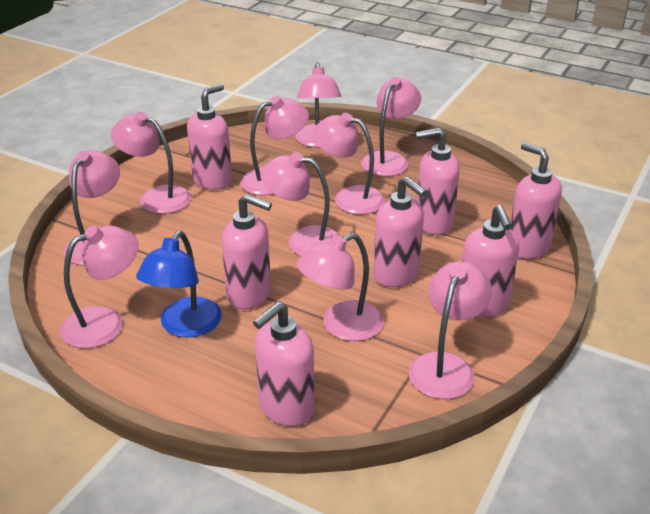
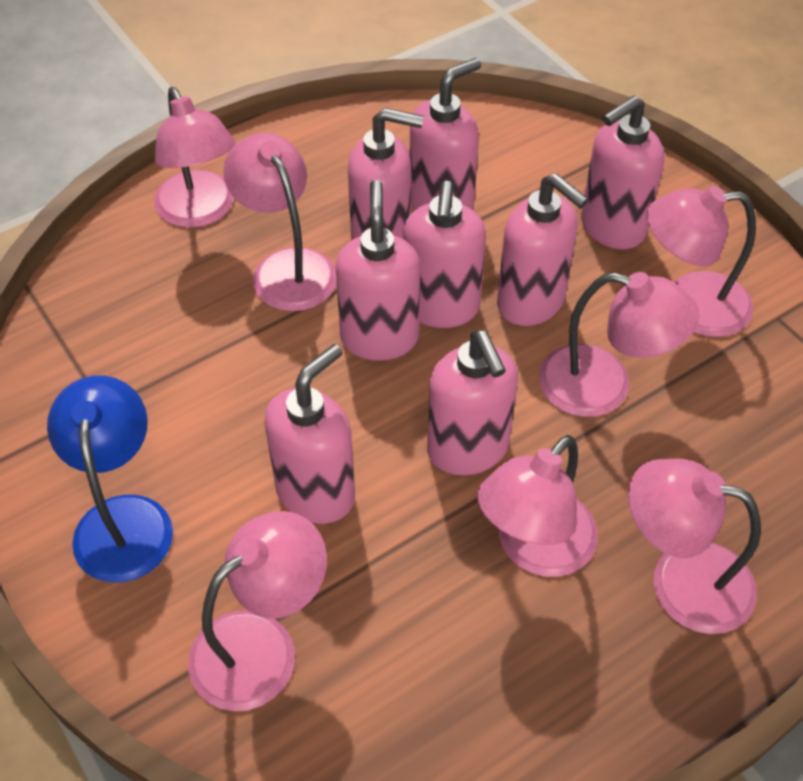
pink lamp: 10 -> 7
pink soap dispenser: 7 -> 8

